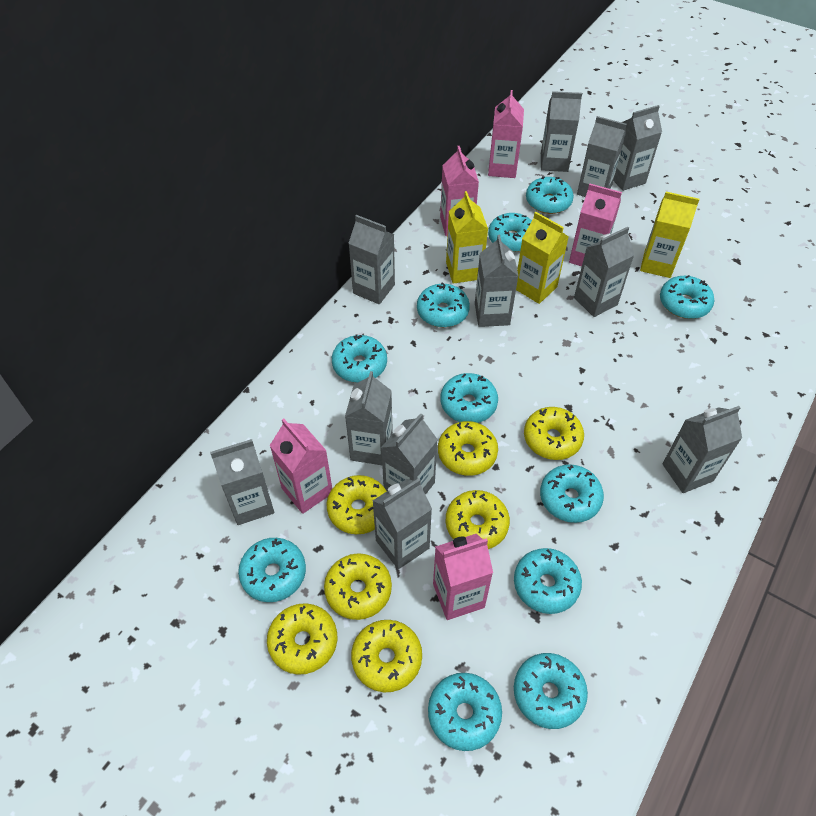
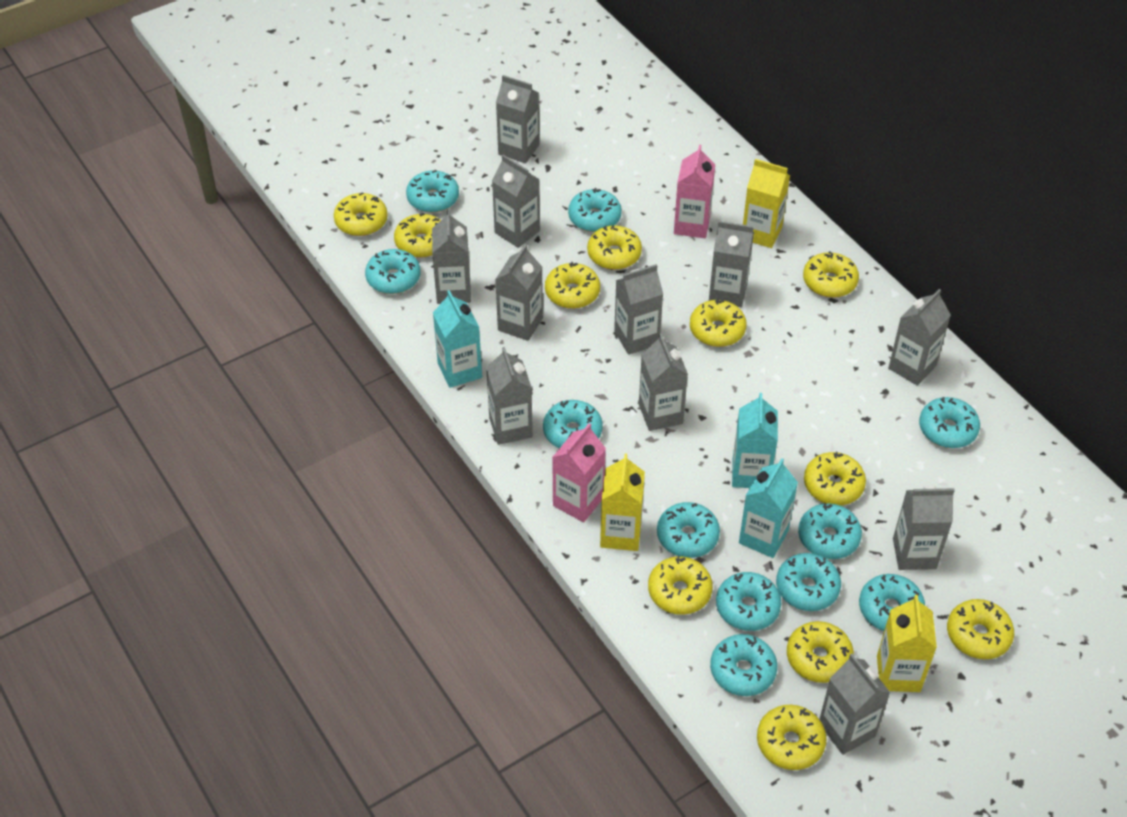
pink carton: 5 -> 2
turquoise carton: 0 -> 3
yellow donut: 7 -> 11

